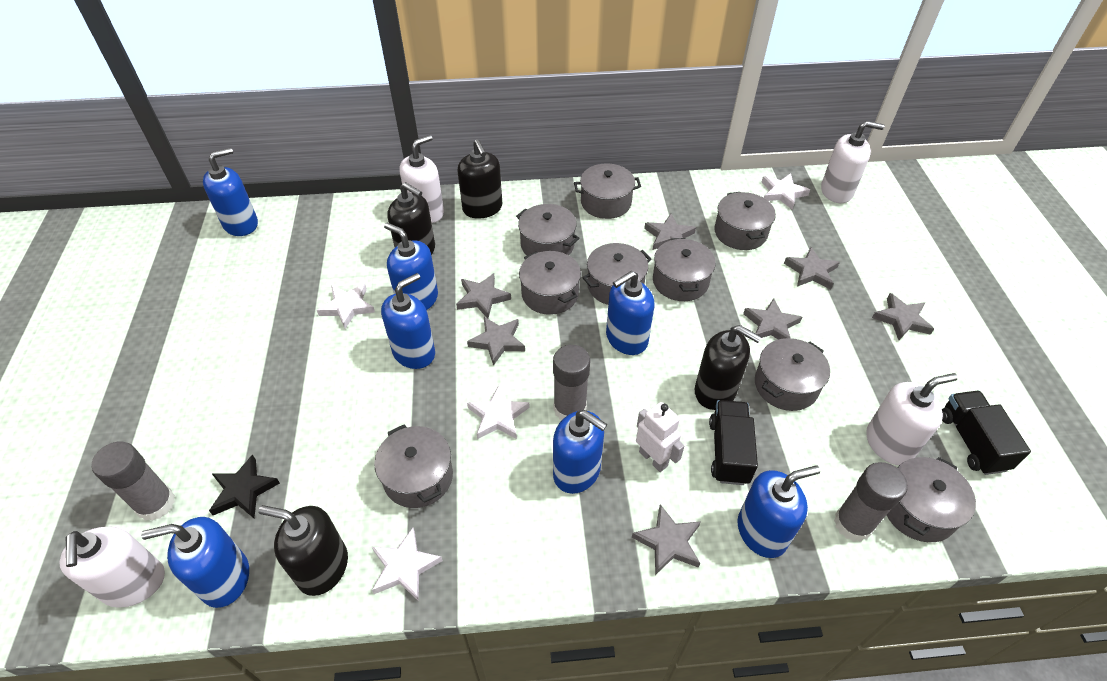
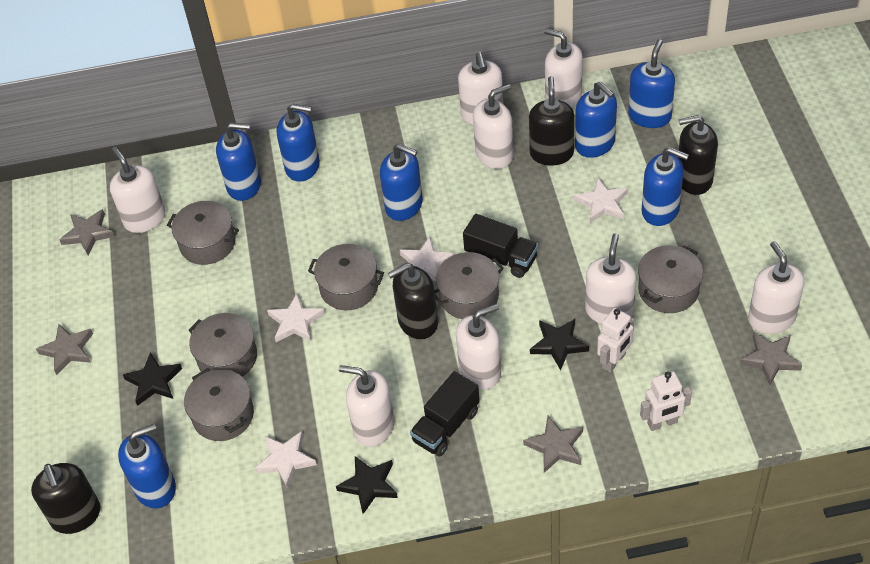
black star: 1 -> 3
grey glue stick: 3 -> 0
grey pot: 9 -> 6
grey star: 7 -> 4
white robot: 1 -> 2
white soap dispenser: 4 -> 8

